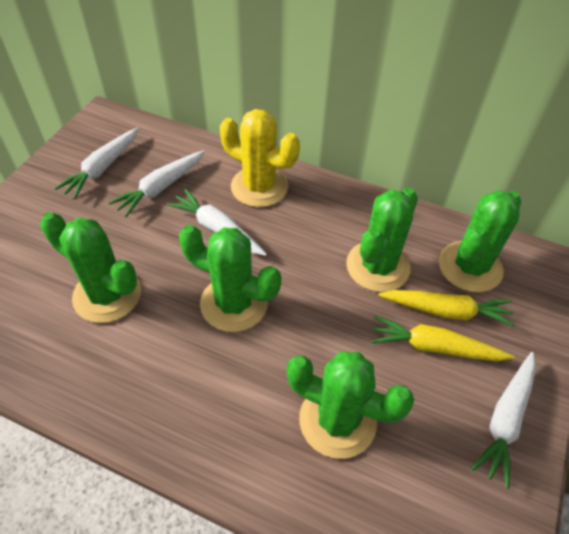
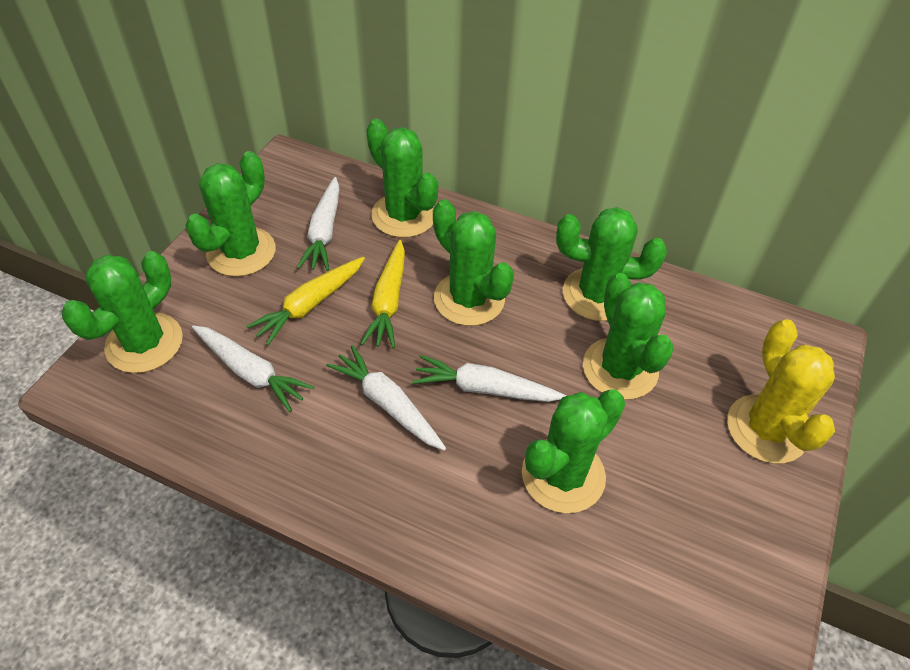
green cactus: 5 -> 7

